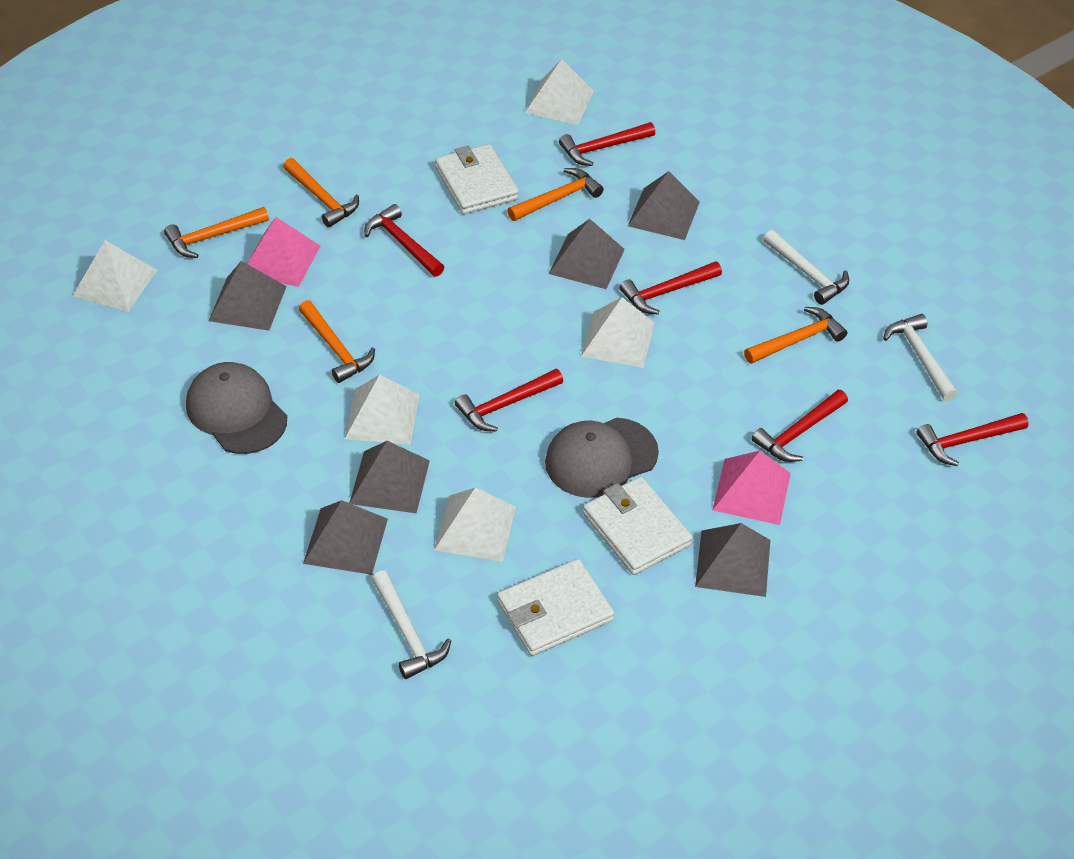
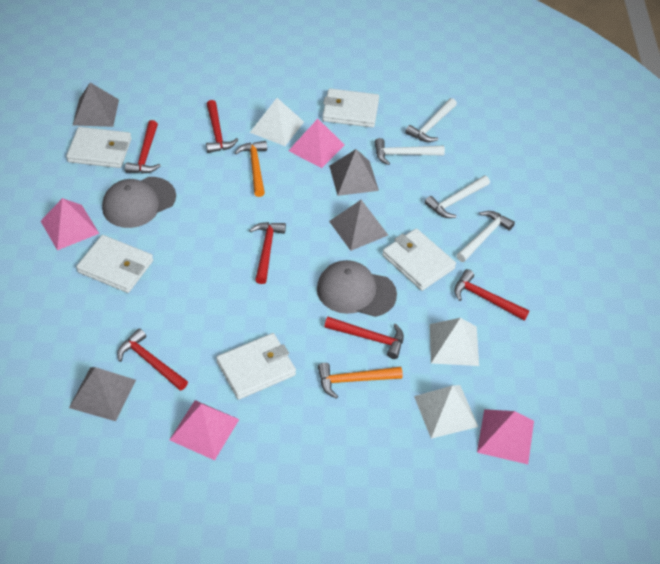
grey pyramid: 6 -> 4
orange hammer: 5 -> 2
pink pyramid: 2 -> 4
white hammer: 3 -> 4
white pyramid: 5 -> 3
white wallet: 3 -> 5

